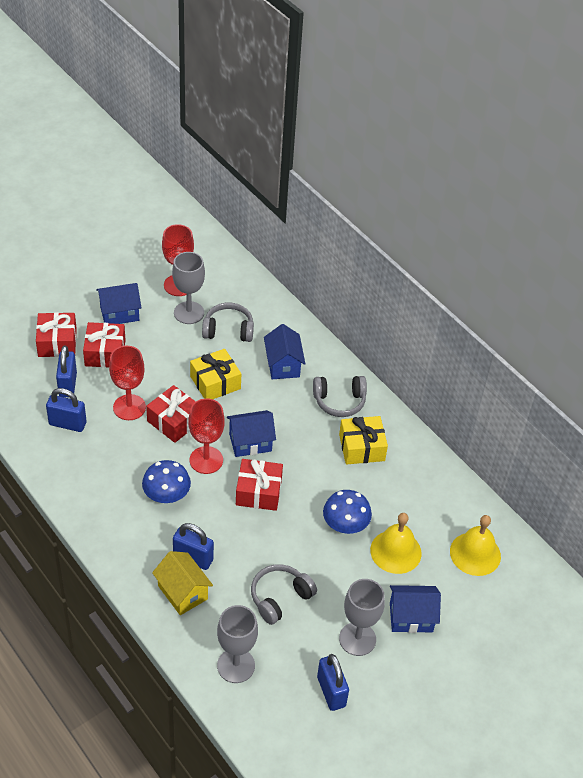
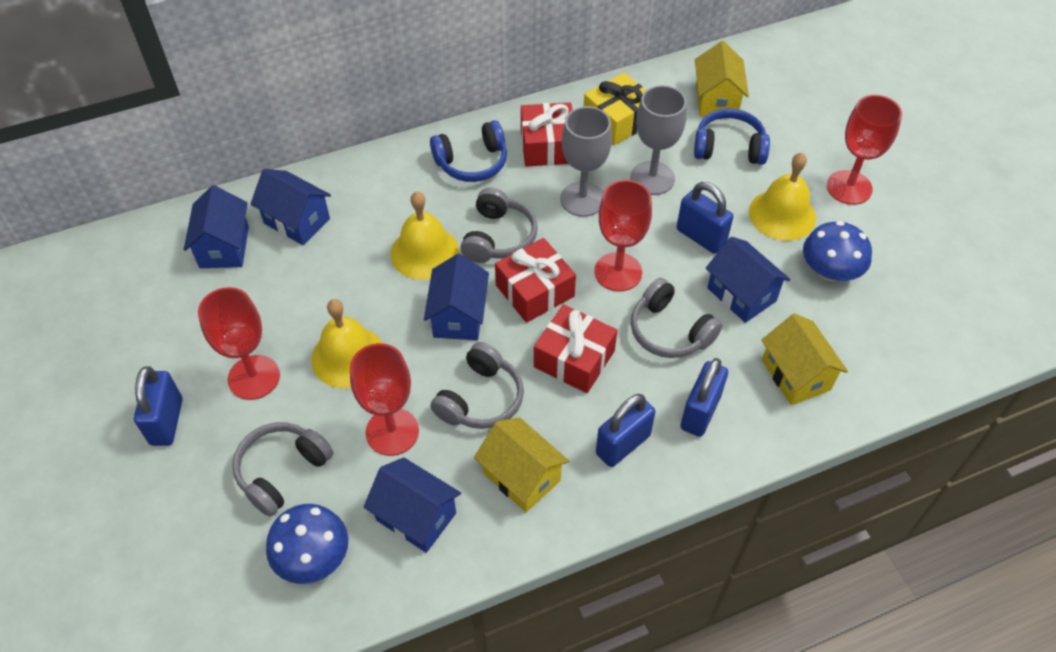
blue headphones: 0 -> 2
blue house: 4 -> 5
grey goblet: 3 -> 2
grey headphones: 3 -> 4
red gift: 4 -> 3
red goblet: 3 -> 4
yellow bell: 2 -> 3
yellow gift: 2 -> 1
yellow house: 1 -> 3

